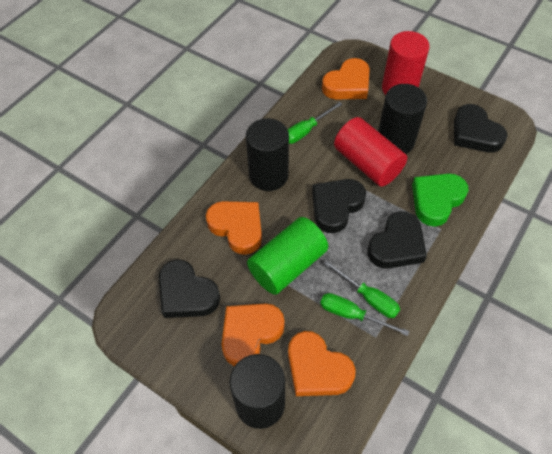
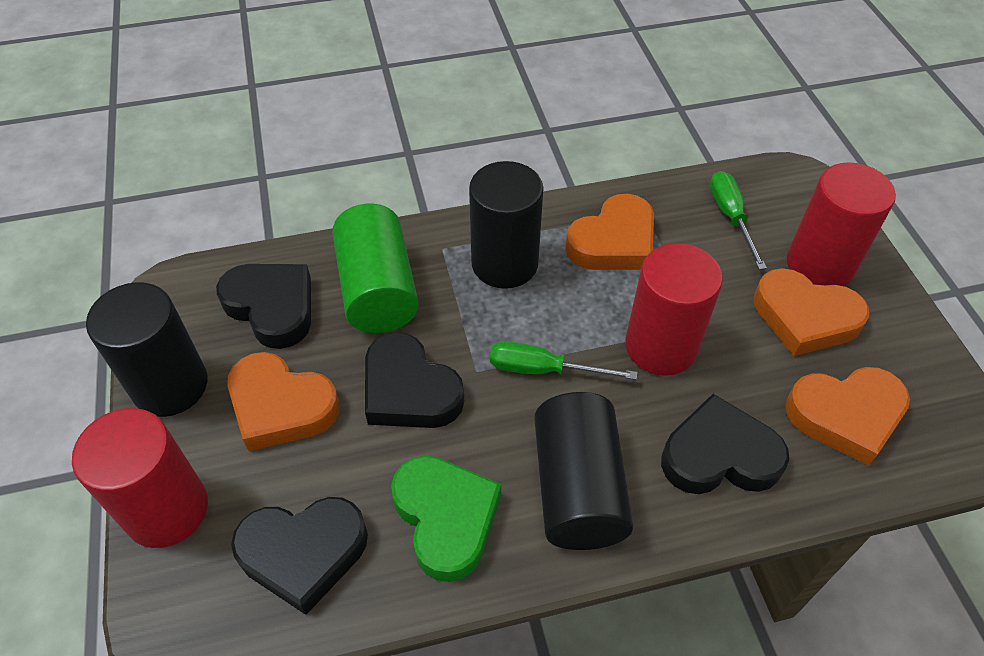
green screwdriver: 3 -> 2
red cylinder: 2 -> 3

